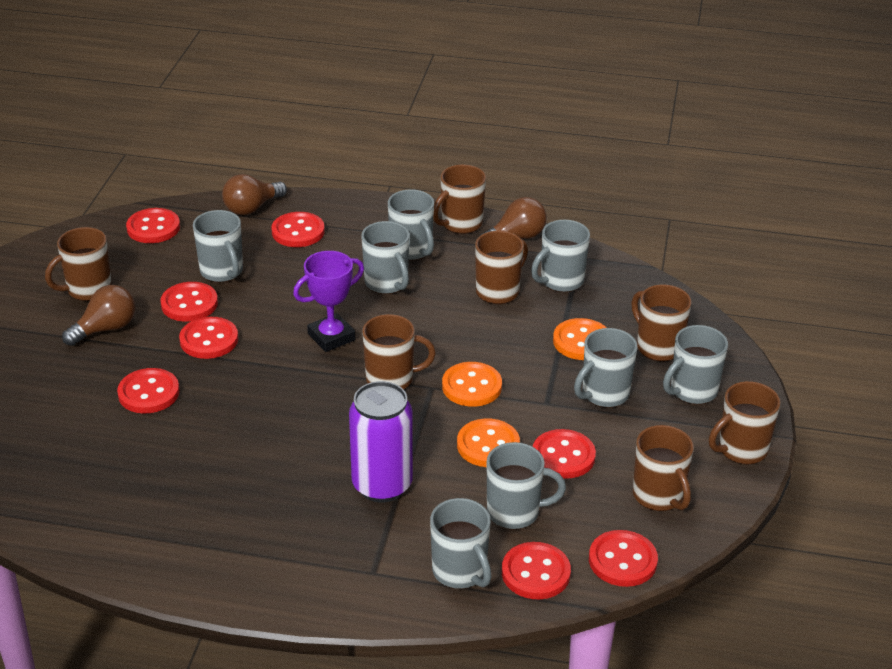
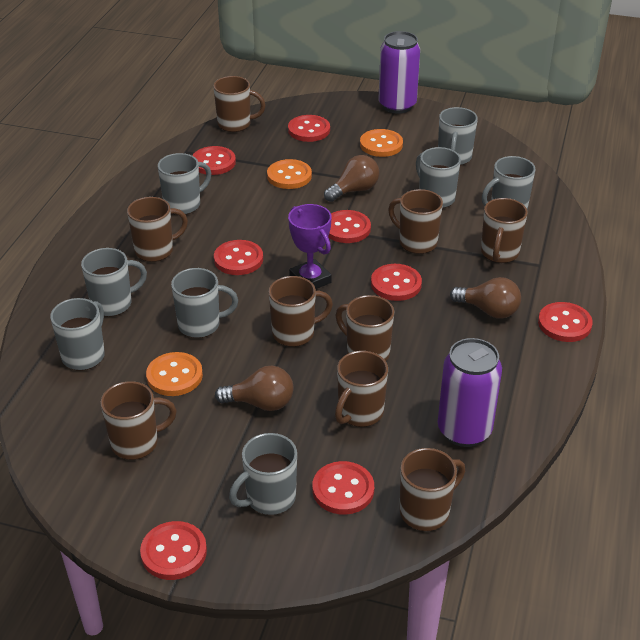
brown mug: 7 -> 9
purple can: 1 -> 2

